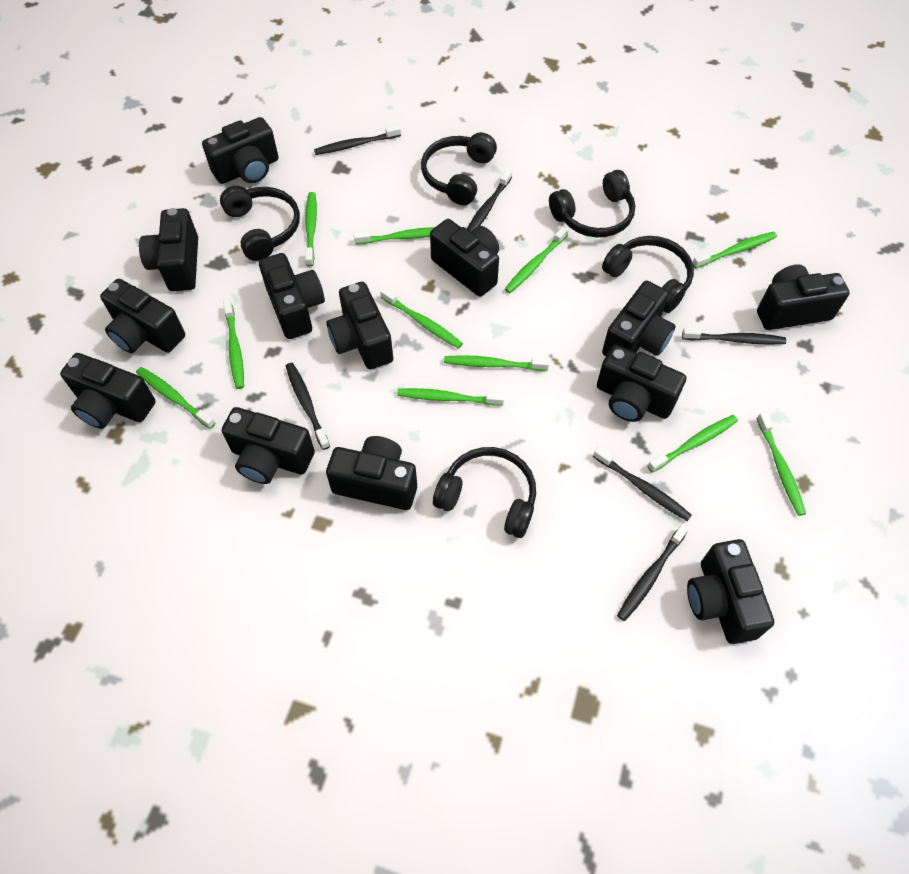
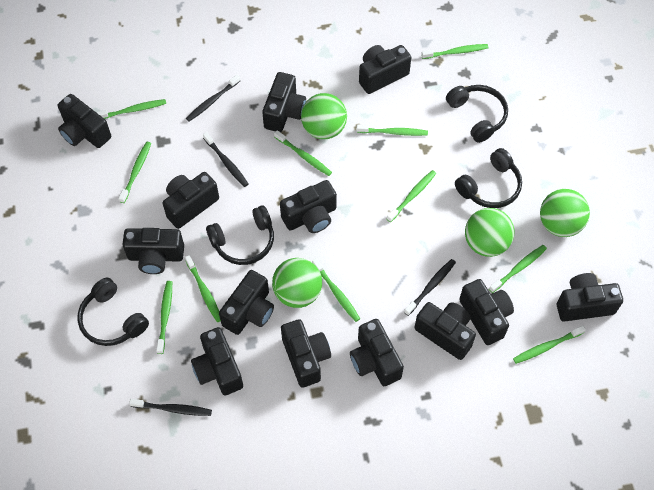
black headphones: 5 -> 4
black toothbrush: 6 -> 4
green ball: 0 -> 4

